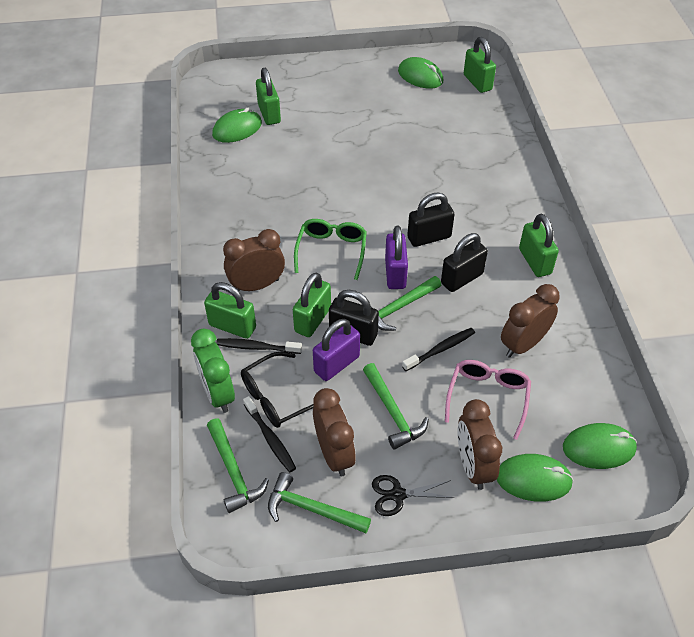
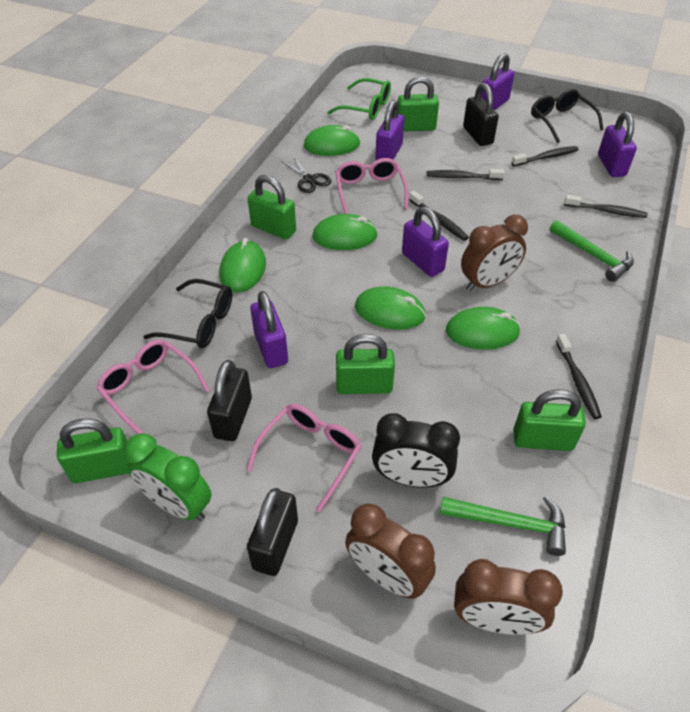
black clock: 0 -> 1
black glasses: 1 -> 2
black toothbrush: 3 -> 5
brown clock: 4 -> 3
green hammer: 4 -> 2
green mouse: 4 -> 5
pink glasses: 1 -> 3
purple padlock: 2 -> 5

